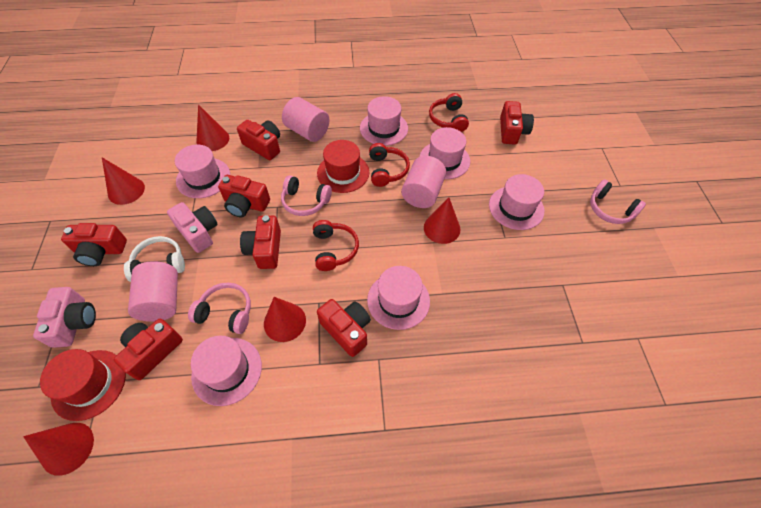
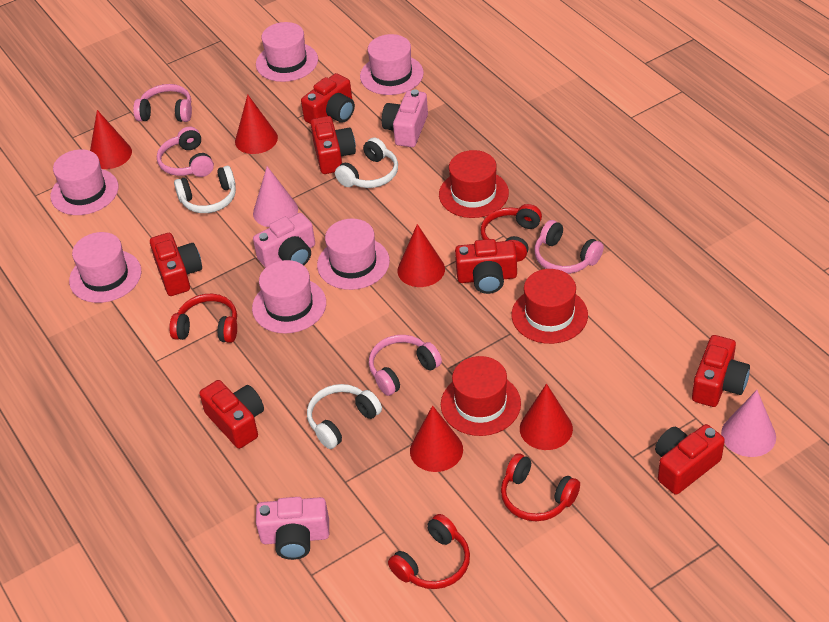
pink camera: 2 -> 3
pink cone: 0 -> 2
pink cylinder: 3 -> 0
pink headphones: 3 -> 4
red hat: 2 -> 3
red headphones: 3 -> 4
white headphones: 1 -> 3

